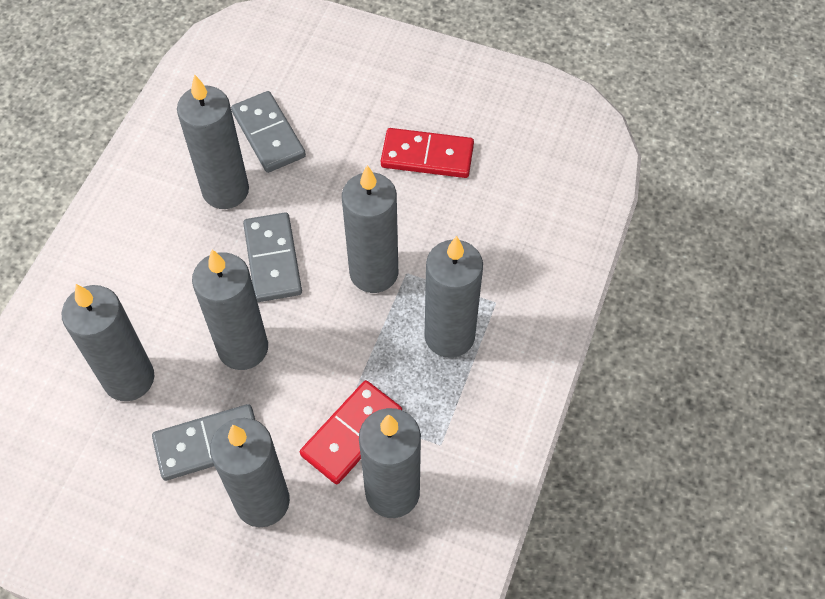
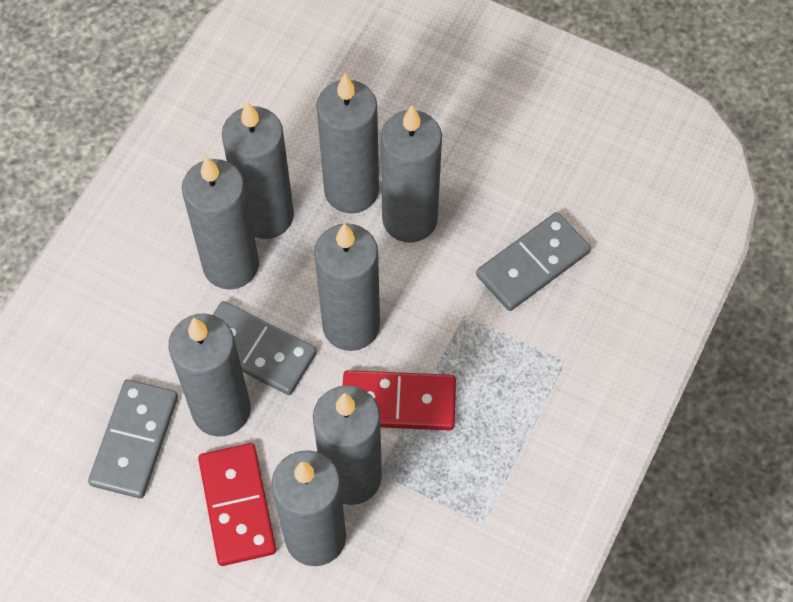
grey candle: 7 -> 8

